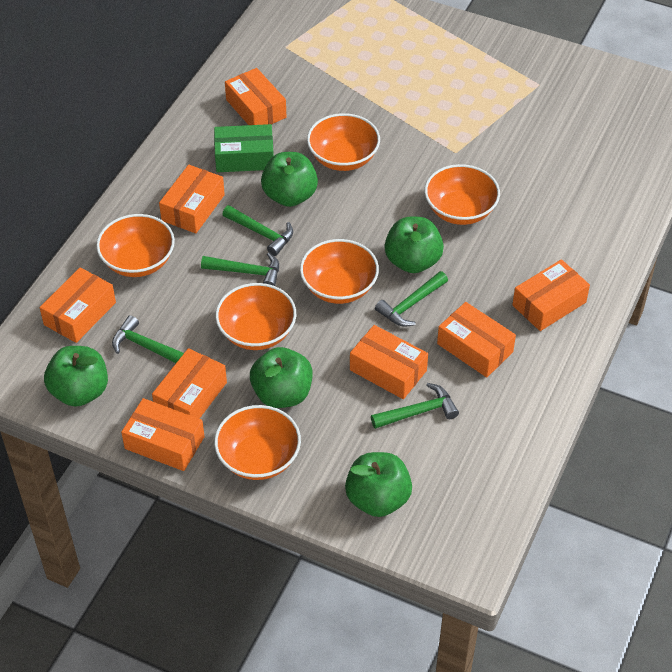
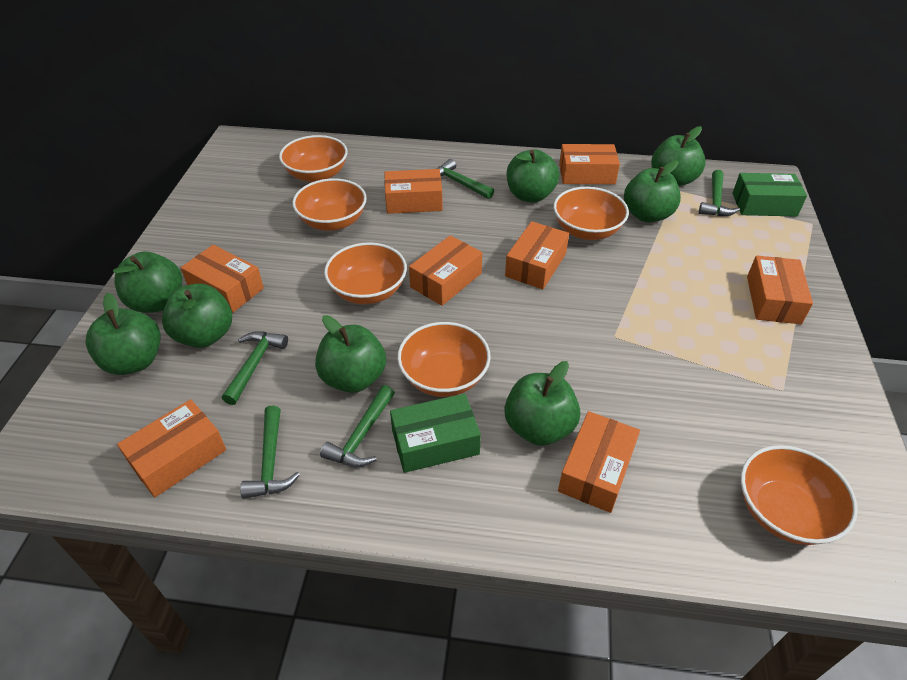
green apple: 5 -> 8
green box: 1 -> 2

